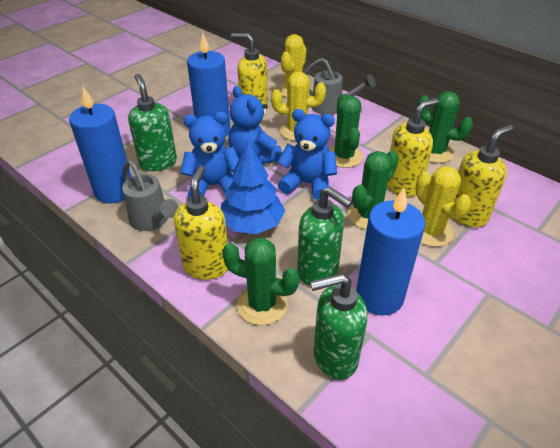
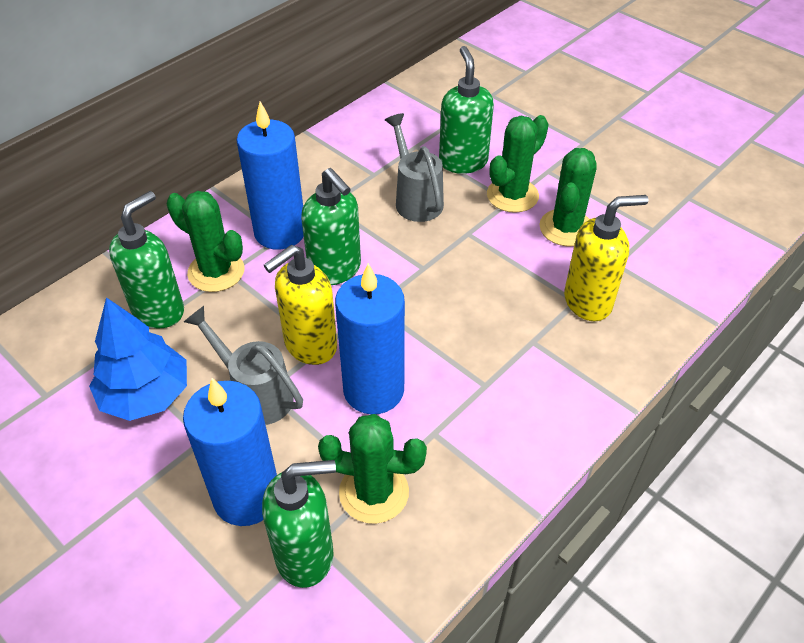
blue teddy bear: 3 -> 0
green soap dispenser: 3 -> 4
yellow cactus: 3 -> 0
yellow soap dispenser: 4 -> 2

